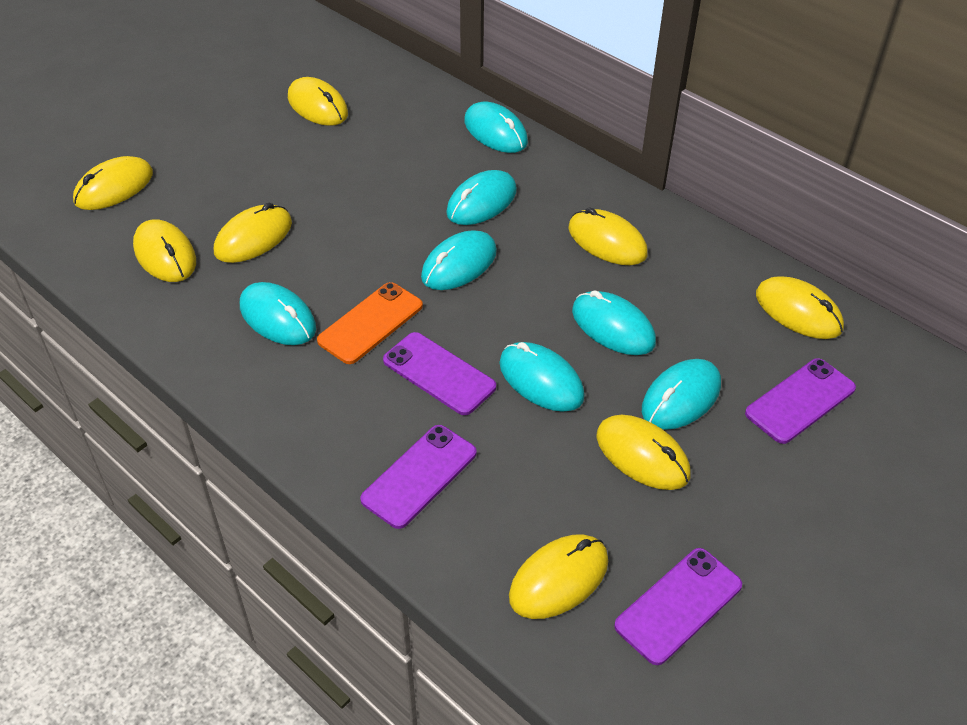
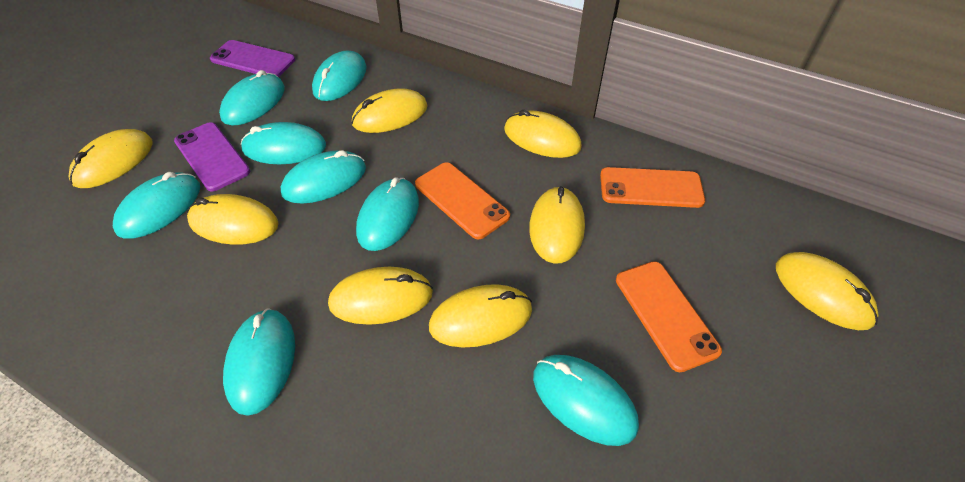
orange phone: 1 -> 3
purple phone: 4 -> 2
turquoise mouse: 7 -> 8

